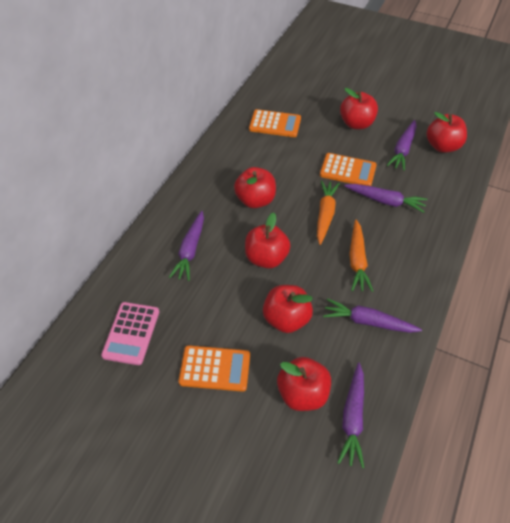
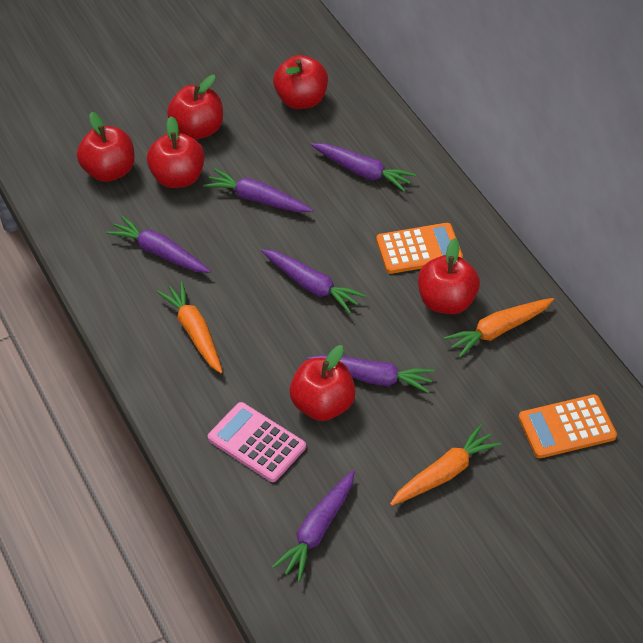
orange calculator: 3 -> 2
orange carrot: 2 -> 3
purple carrot: 5 -> 6

